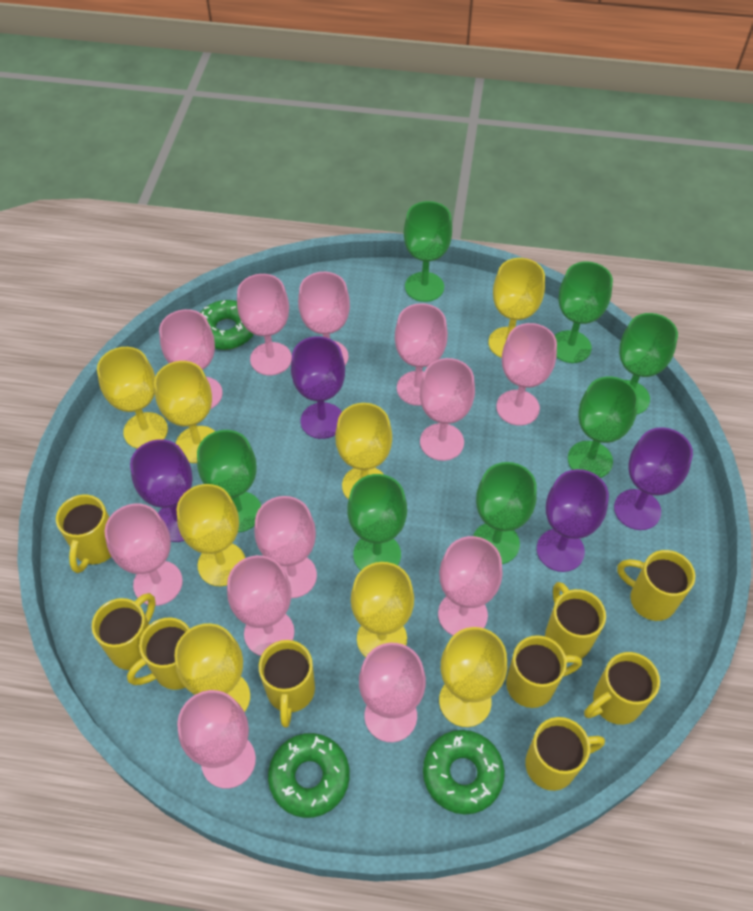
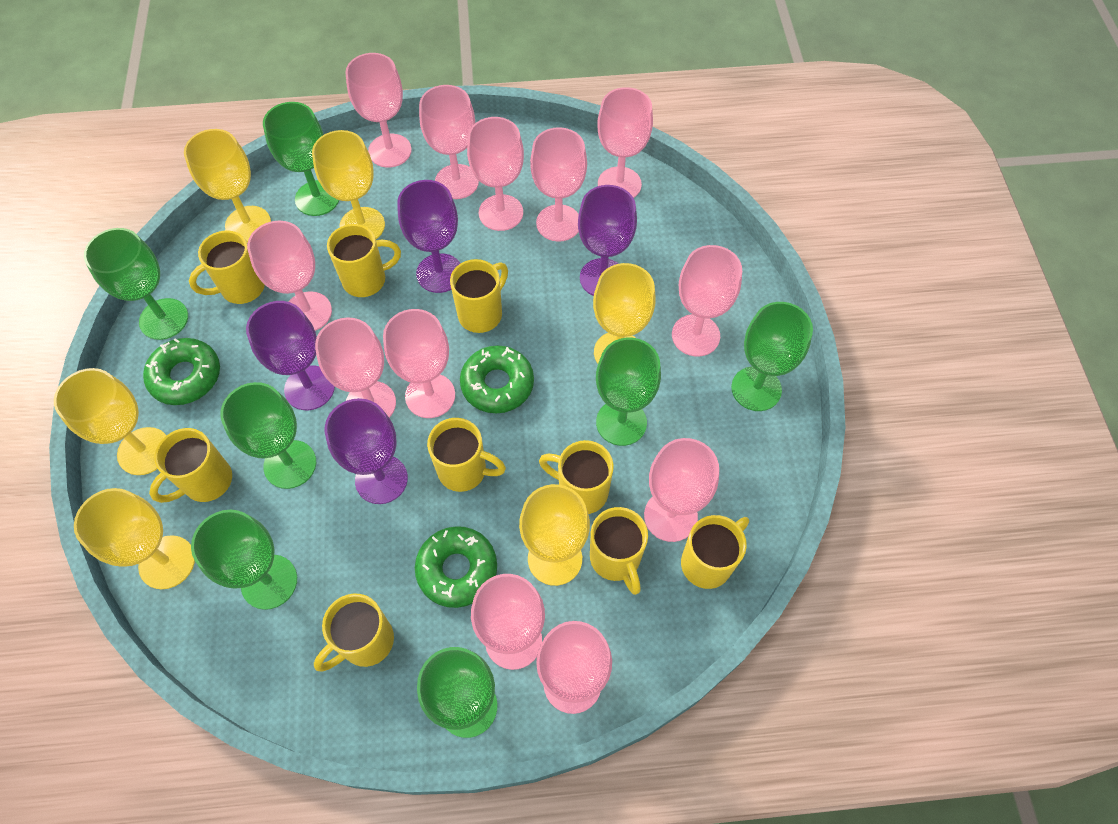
yellow goblet: 8 -> 6

